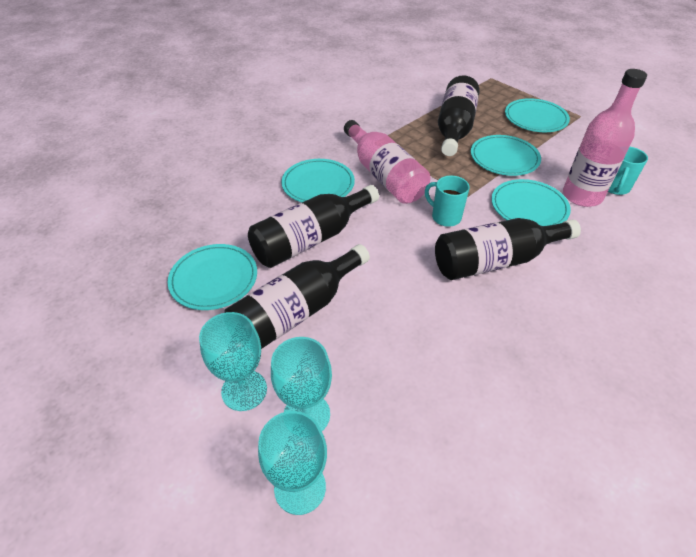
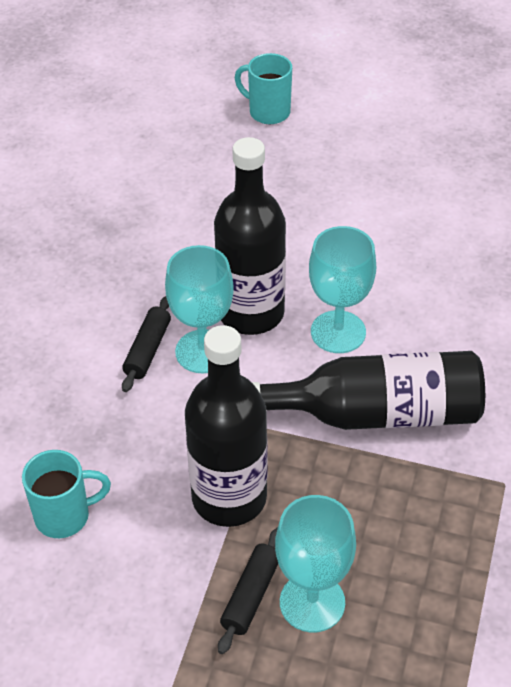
black bottle: 4 -> 3
black rolling pin: 0 -> 2
pink bottle: 2 -> 0
turquoise plate: 5 -> 0

